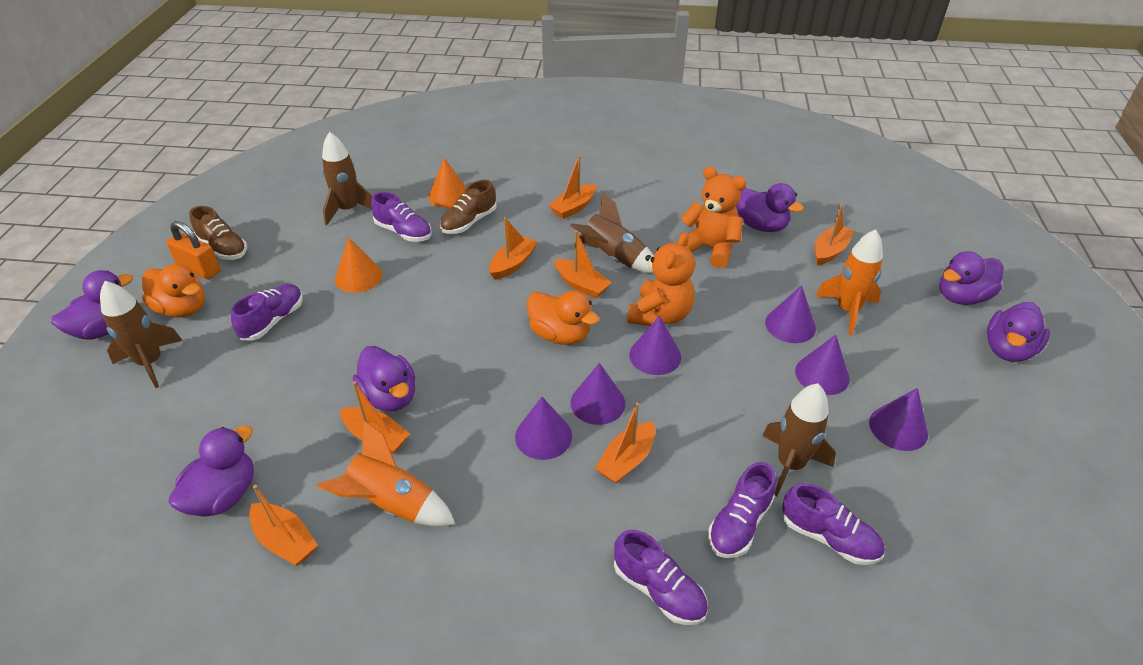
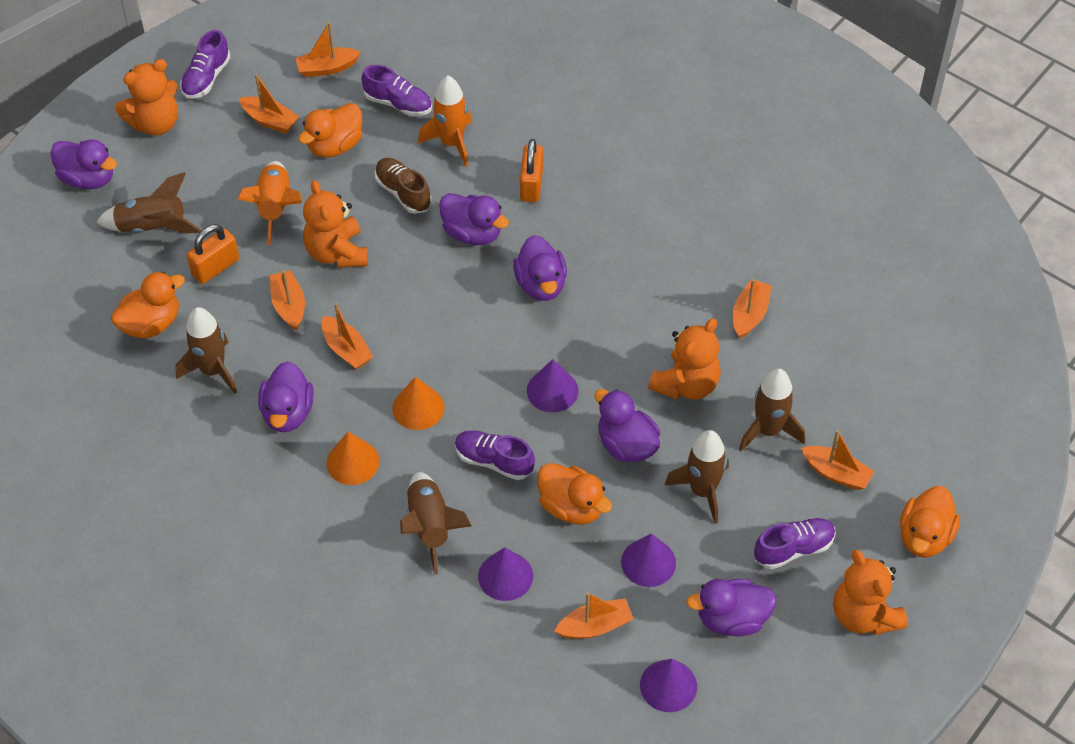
brown rocket: 4 -> 5
brown shoe: 2 -> 1
orange duck: 2 -> 4
orange padlock: 1 -> 2
orange teddy bear: 2 -> 4
purple cone: 6 -> 4
purple shoe: 5 -> 4

